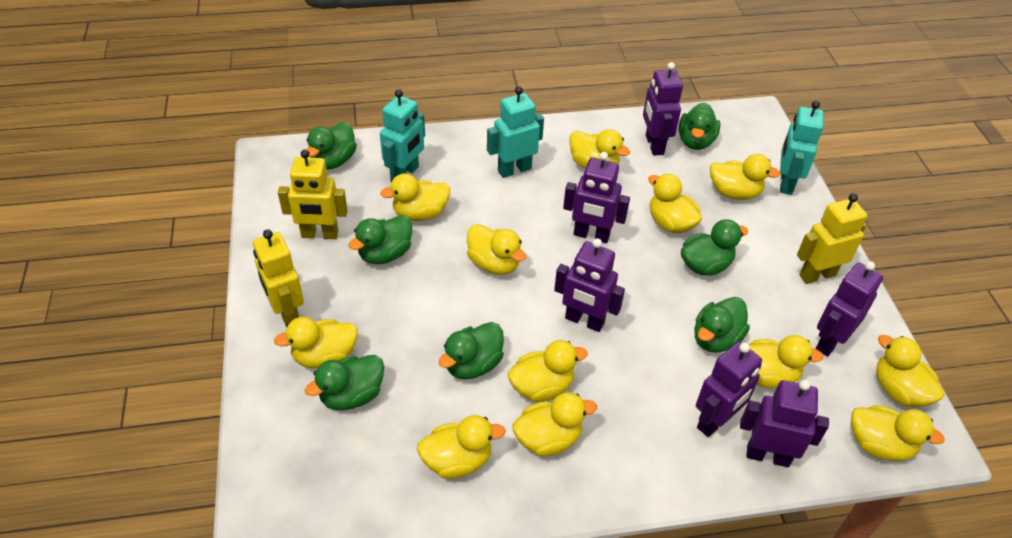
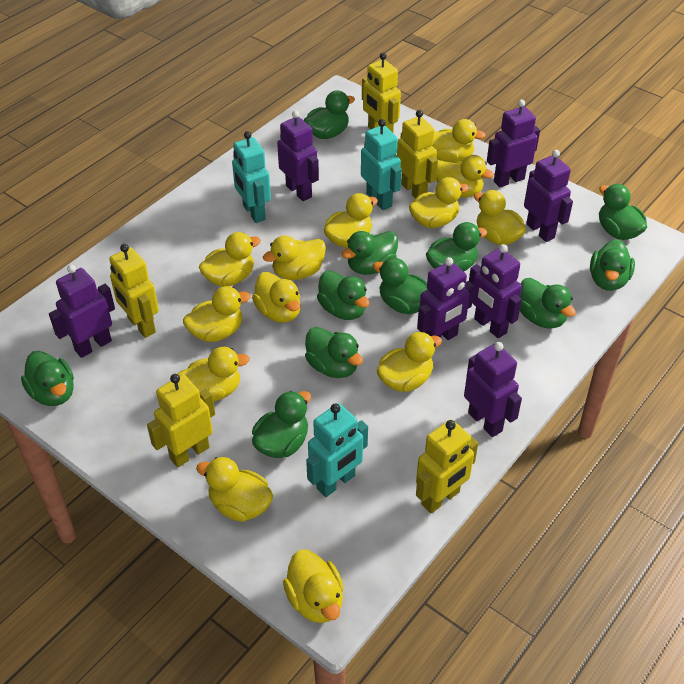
green duck: 7 -> 11
purple robot: 6 -> 7
yellow duck: 12 -> 13
yellow robot: 3 -> 5

